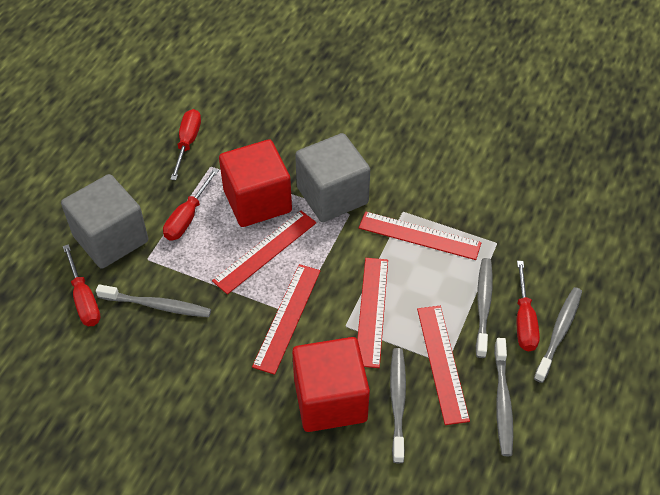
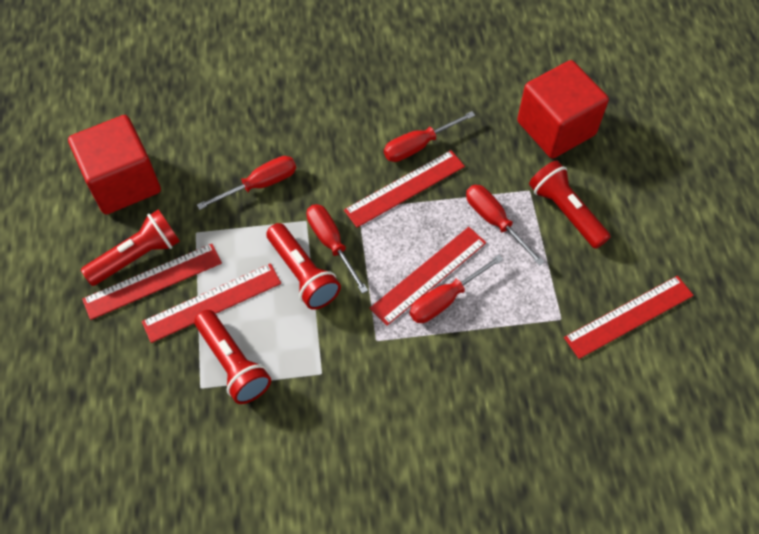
grey cube: 2 -> 0
grey toothbrush: 5 -> 0
red flashlight: 0 -> 4
red screwdriver: 4 -> 5

